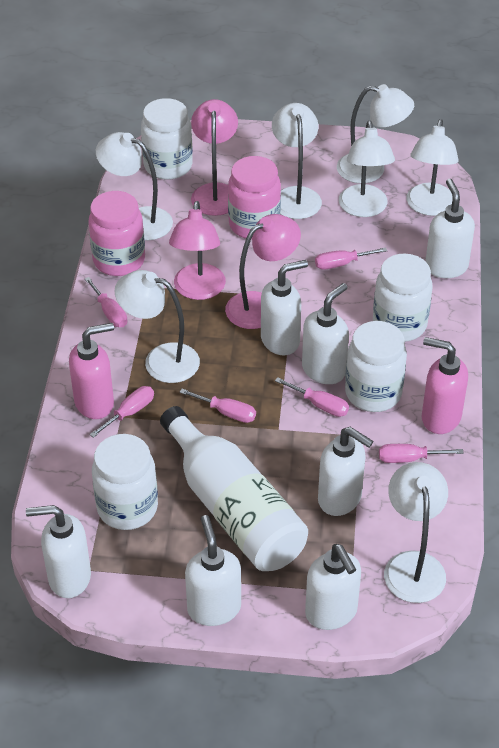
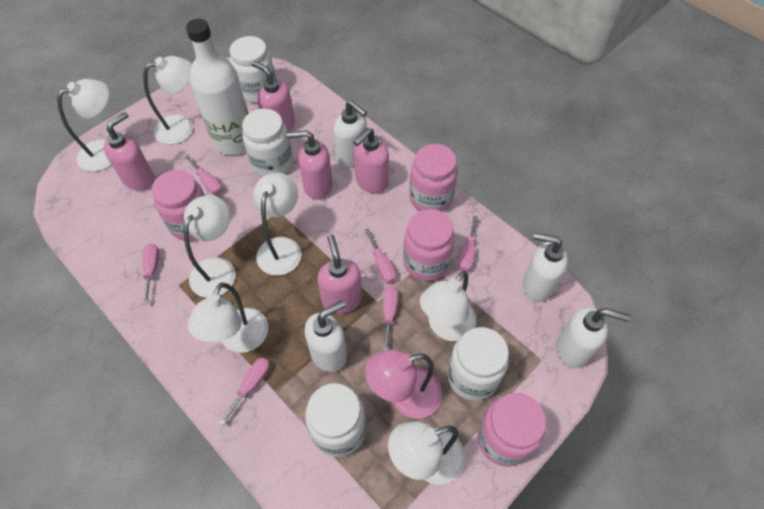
pink jar: 2 -> 4
pink lamp: 3 -> 1
pink soap dispenser: 2 -> 5
white soap dispenser: 7 -> 4

